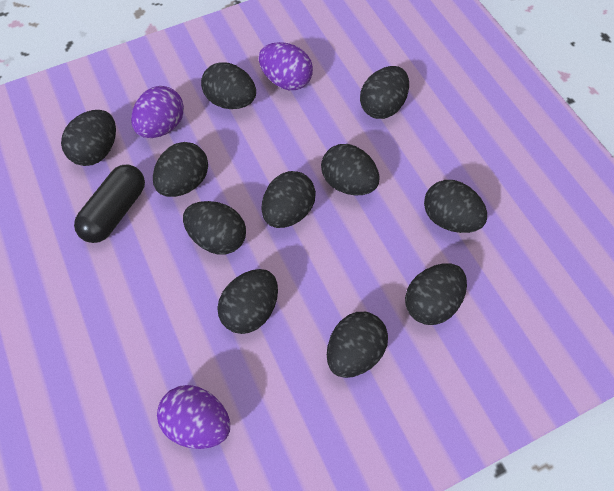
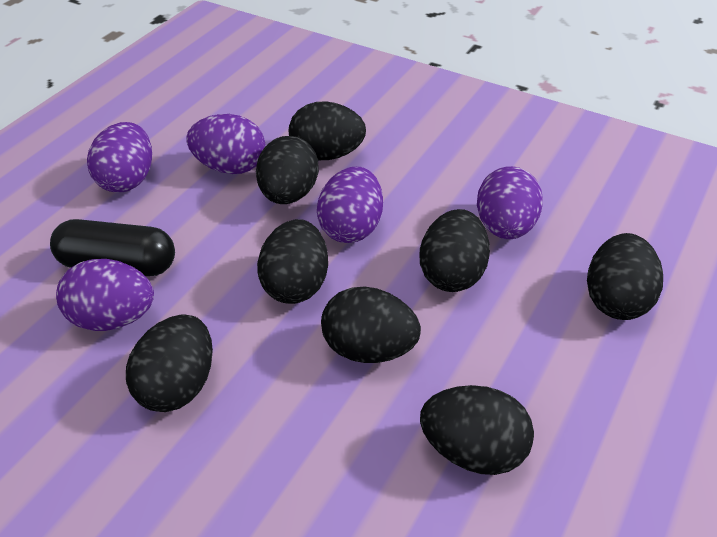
black egg: 11 -> 8
purple egg: 3 -> 5

